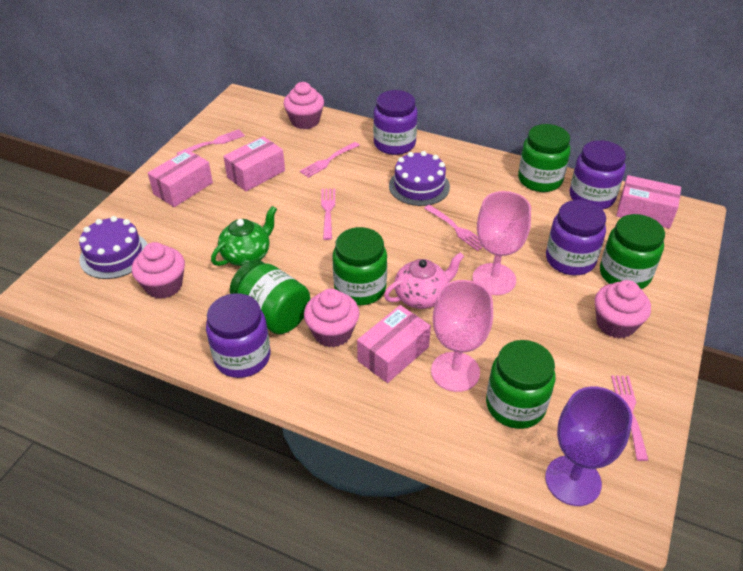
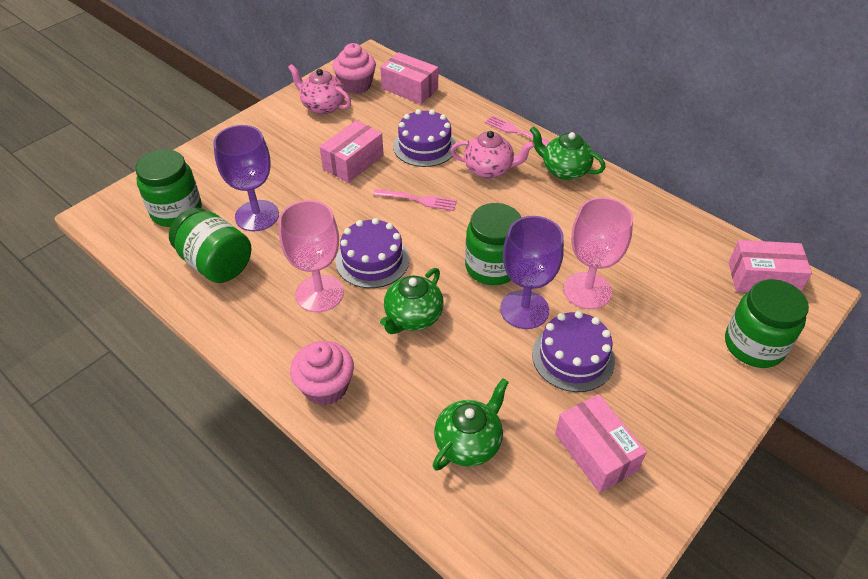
green jar: 5 -> 4
green teapot: 1 -> 3
pink cupcake: 4 -> 2
pink fork: 5 -> 2
pink teapot: 1 -> 2
purple cake: 2 -> 3
purple goblet: 1 -> 2
purple jar: 4 -> 0

